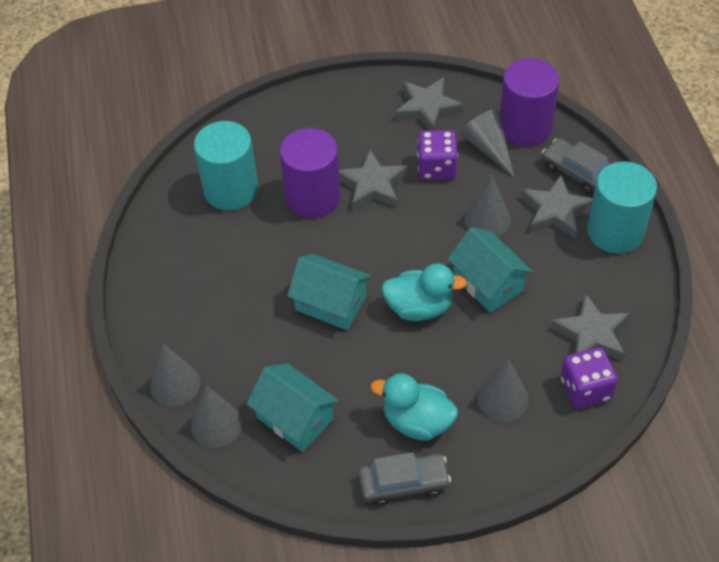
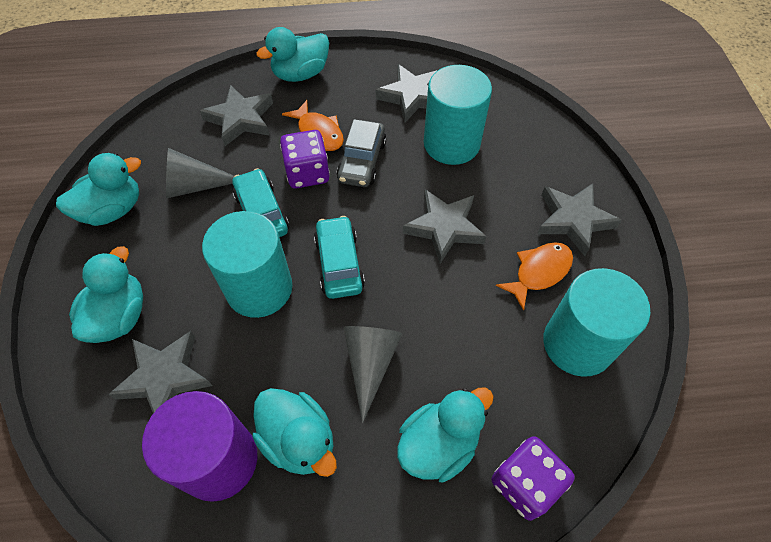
grey car: 2 -> 1
grey cone: 5 -> 2
grey star: 4 -> 5
orange fish: 0 -> 2
purple cylinder: 2 -> 1
turquoise car: 0 -> 2
turquoise cylinder: 2 -> 3
turquoise duck: 2 -> 5
turquoise house: 3 -> 0

